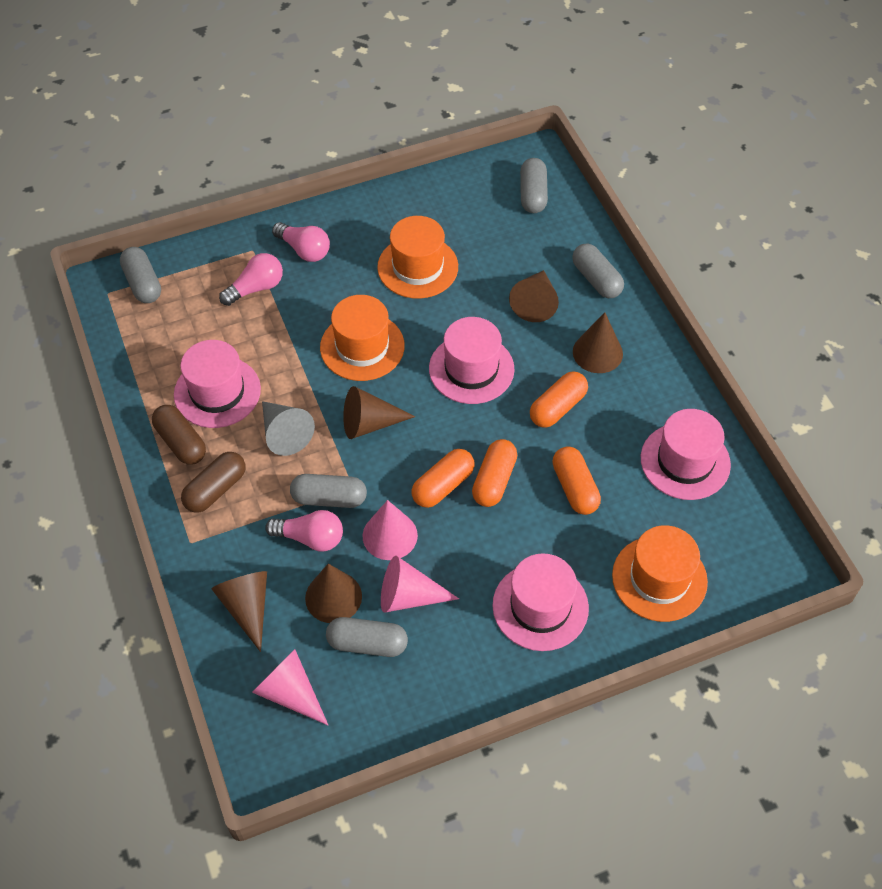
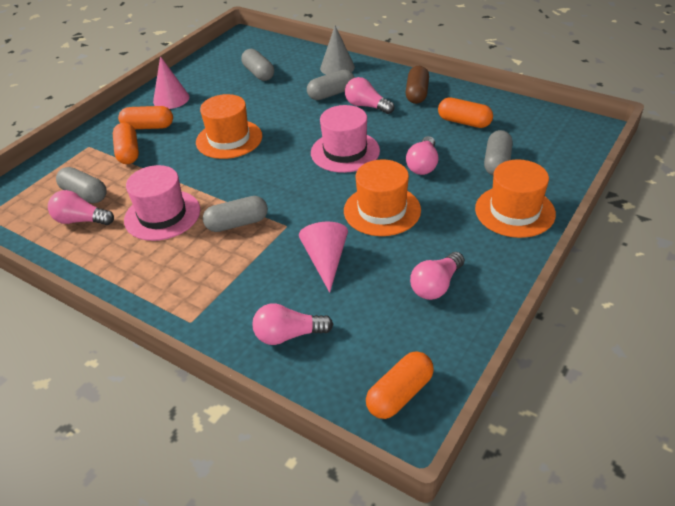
brown capsule: 2 -> 1
brown cone: 5 -> 0
pink cone: 3 -> 2
pink hat: 4 -> 2
pink light bulb: 3 -> 5

